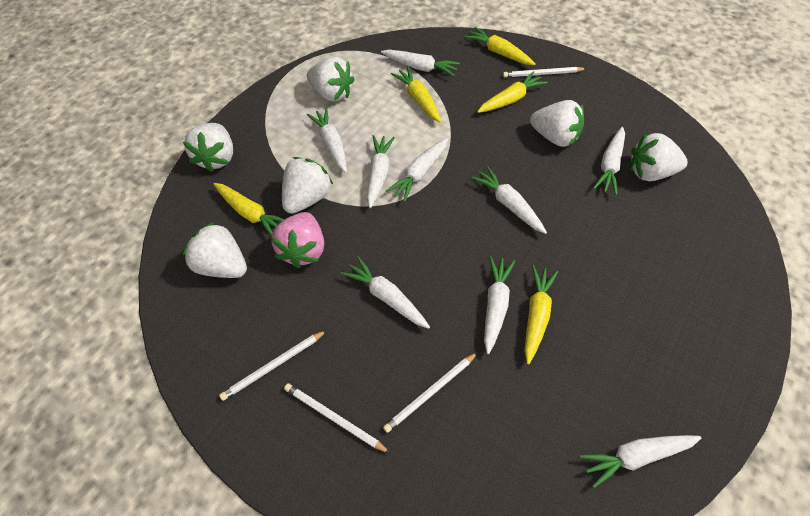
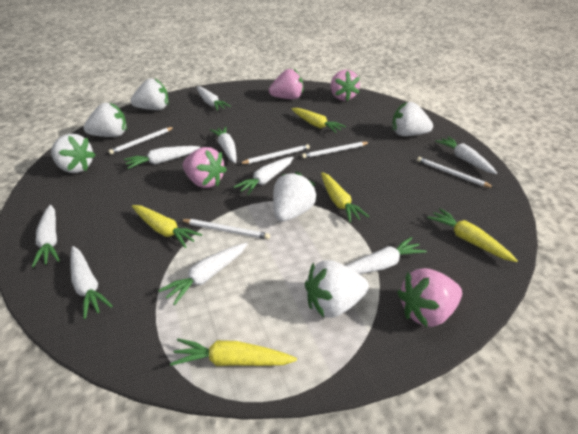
pink strawberry: 1 -> 4
white pencil: 4 -> 5

